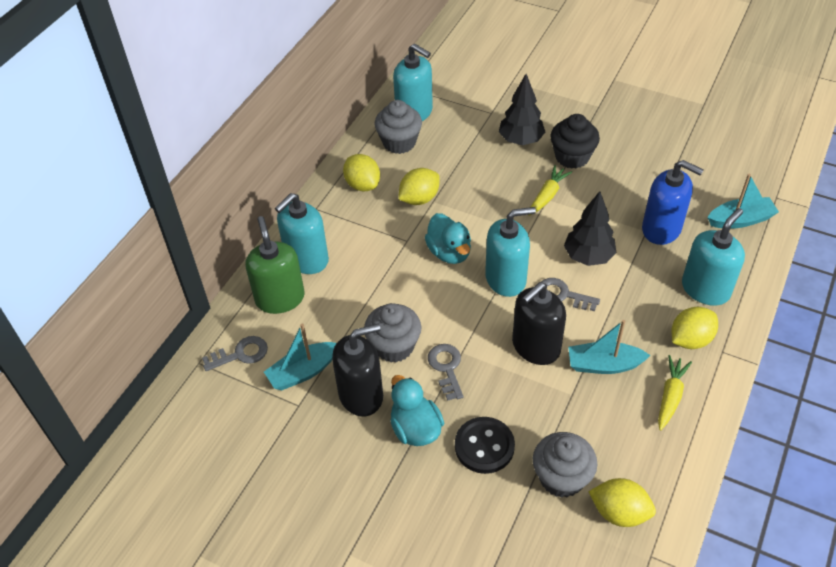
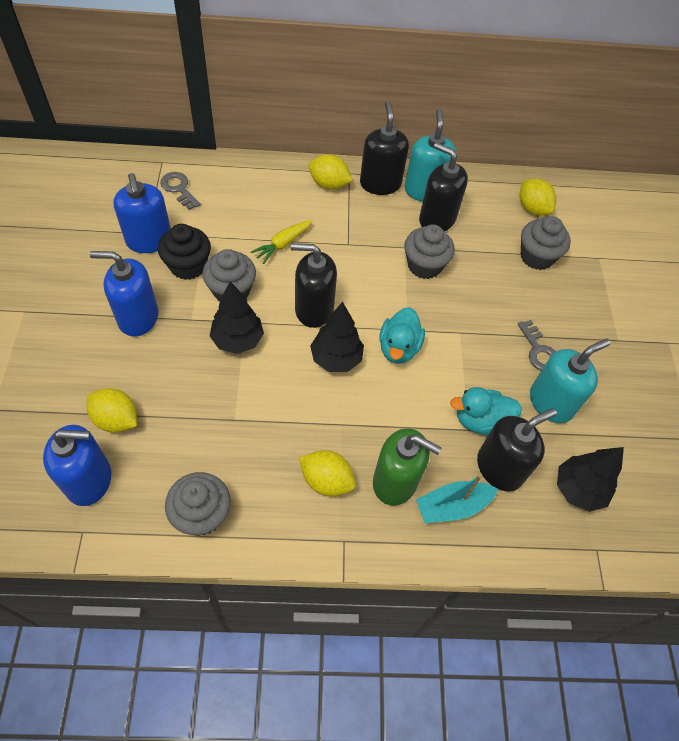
black button: 1 -> 0
black soap dispenser: 2 -> 4
black tree: 2 -> 3
blue soap dispenser: 1 -> 3
grey cupcake: 3 -> 4
grey key: 3 -> 2
turquoise boat: 3 -> 1
turquoise soap dispenser: 4 -> 2
yellow carrot: 2 -> 1

